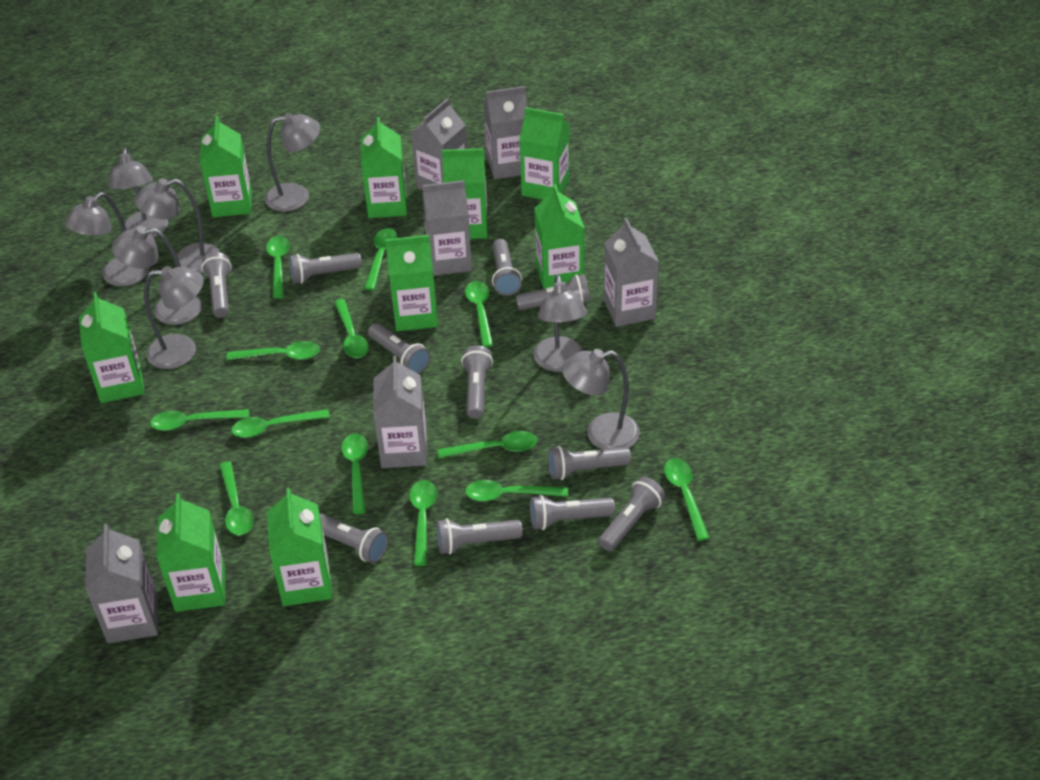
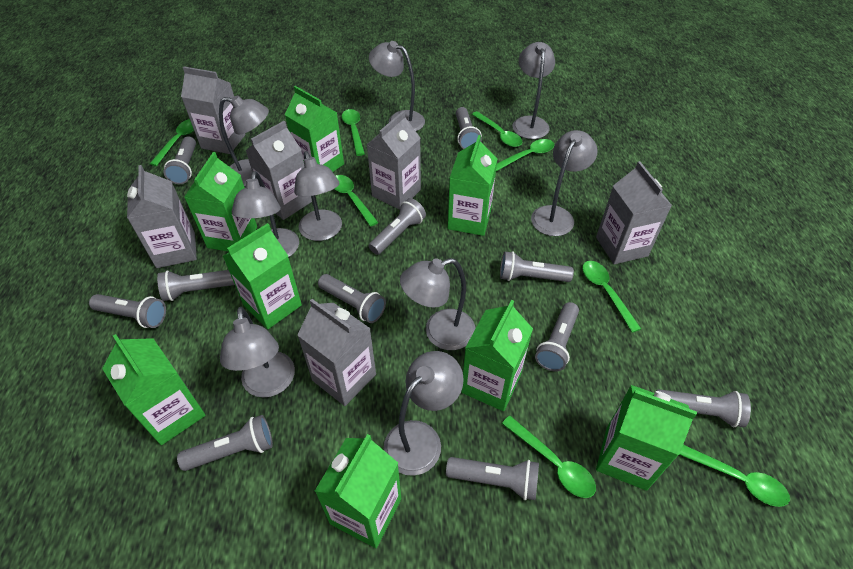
green carton: 9 -> 8
green spoon: 13 -> 8
grey lamp: 8 -> 9

